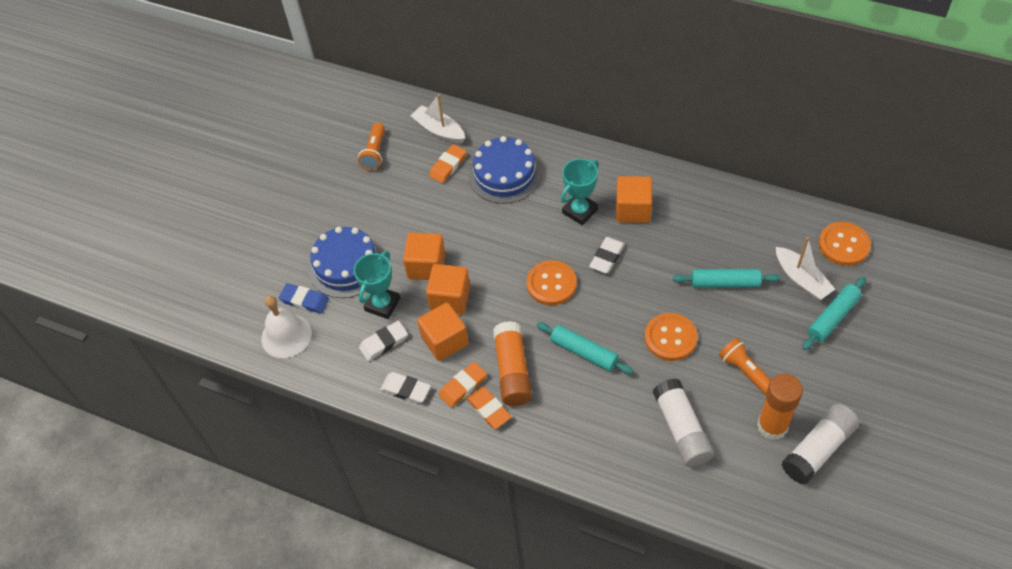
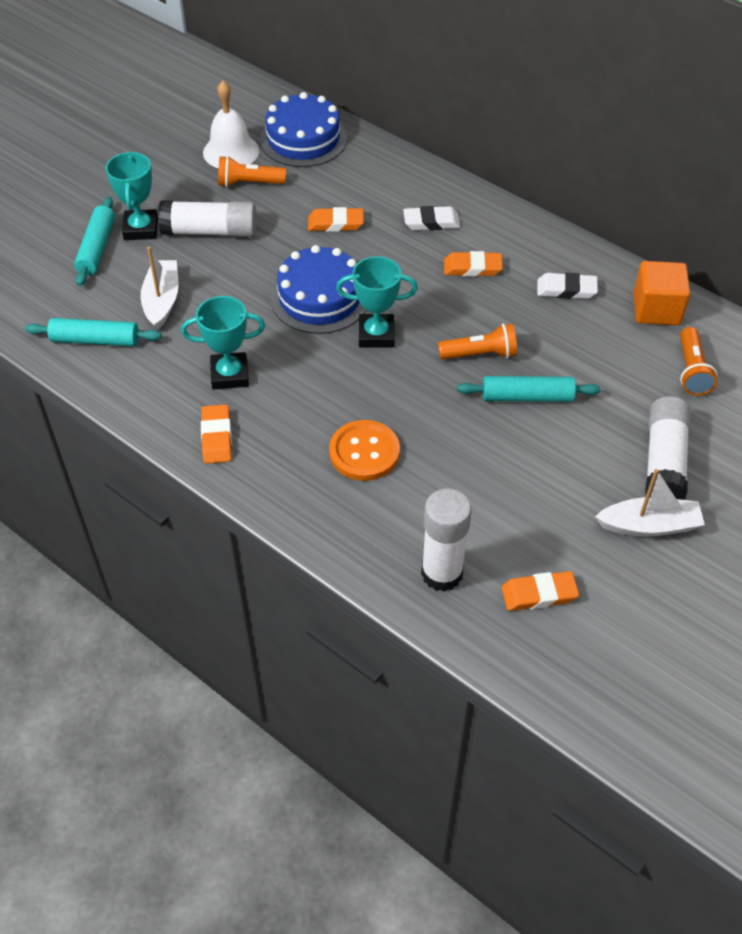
blue eraser: 1 -> 0
orange button: 3 -> 1
orange cube: 4 -> 1
orange eraser: 3 -> 4
orange flashlight: 2 -> 3
orange glue stick: 2 -> 0
turquoise trophy: 2 -> 3
white eraser: 3 -> 2
white glue stick: 2 -> 3

